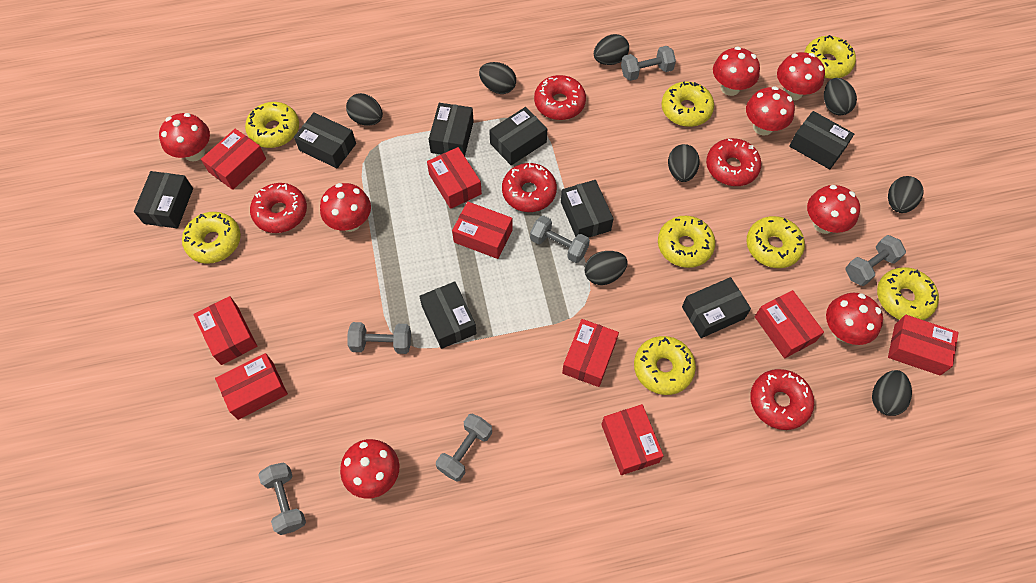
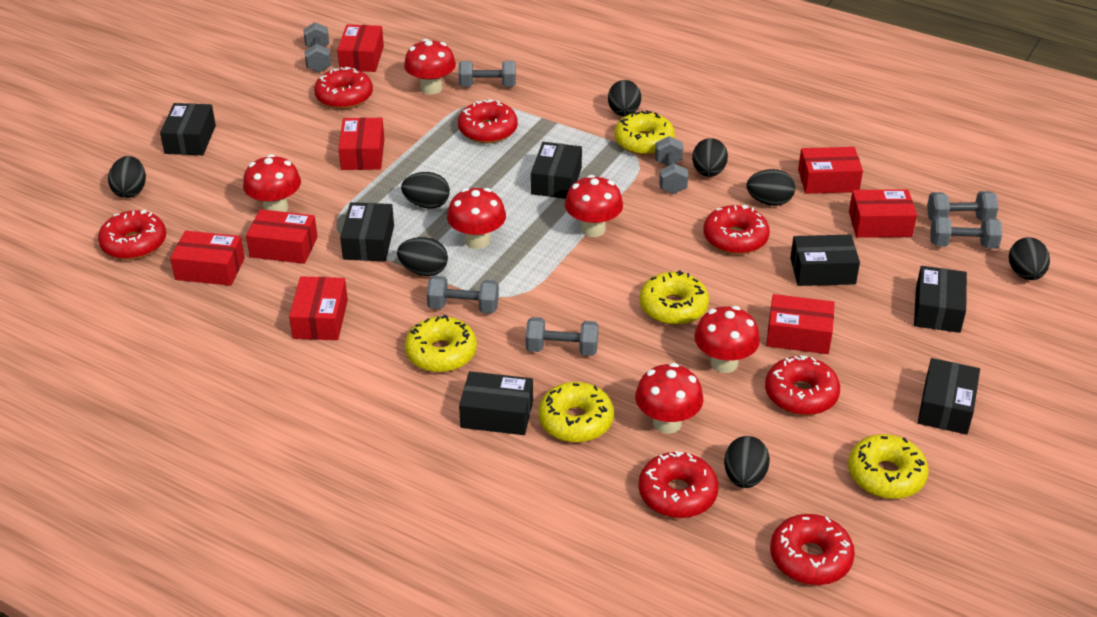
black box: 8 -> 7
grey dumbbell: 6 -> 7
red box: 9 -> 8
red donut: 5 -> 7
red mushroom: 8 -> 6
yellow donut: 8 -> 5

